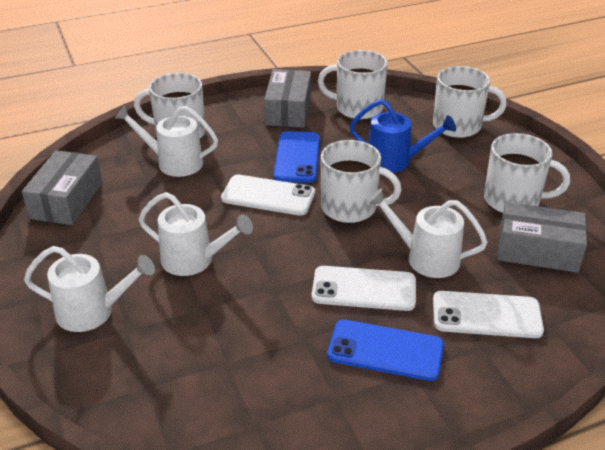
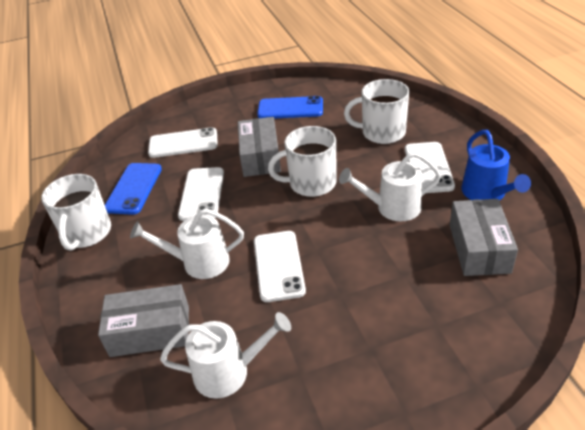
white mug: 5 -> 3
white phone: 3 -> 4
white watering can: 4 -> 3

